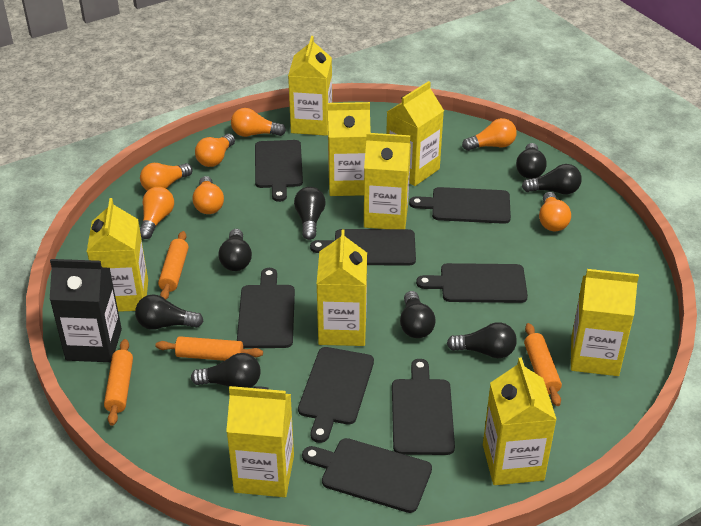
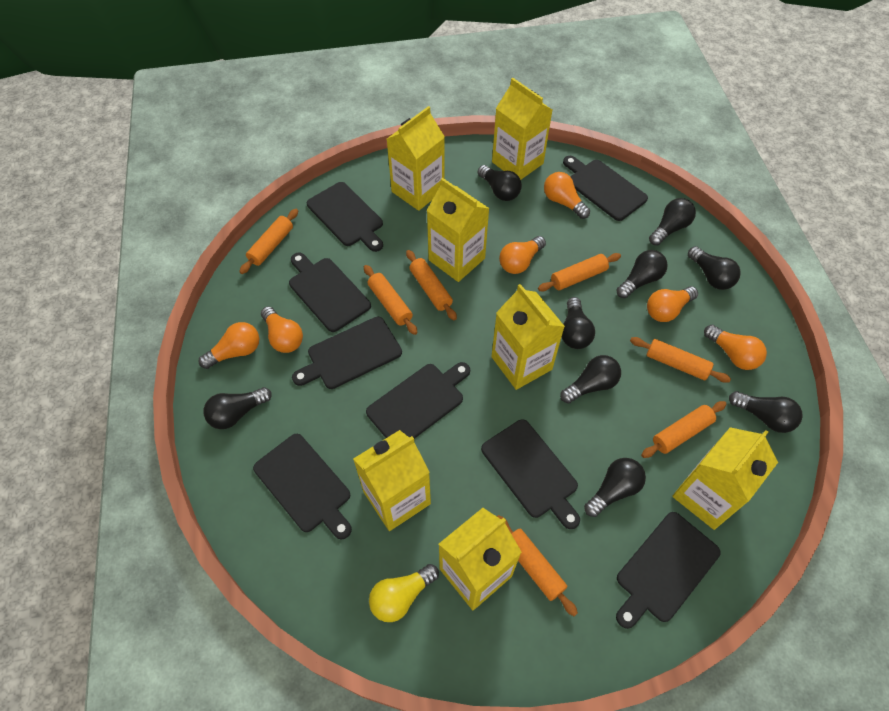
black carton: 1 -> 0
black light bulb: 8 -> 9
orange light bulb: 7 -> 6
orange rolling pin: 4 -> 7
yellow carton: 9 -> 7
yellow light bulb: 0 -> 1

